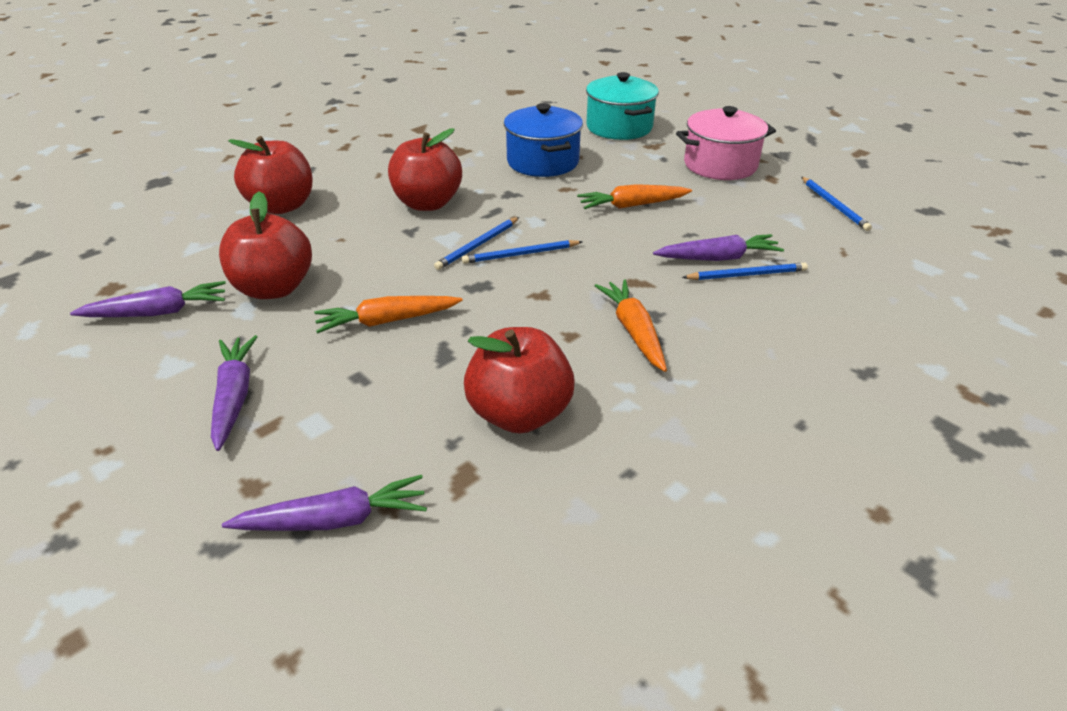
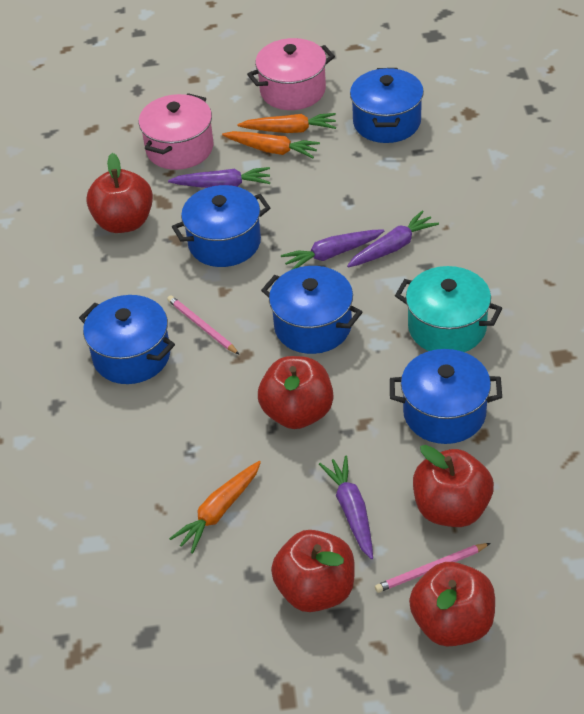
blue pencil: 4 -> 0
blue pot: 1 -> 5
pink pencil: 0 -> 2
pink pot: 1 -> 2
red apple: 4 -> 5

